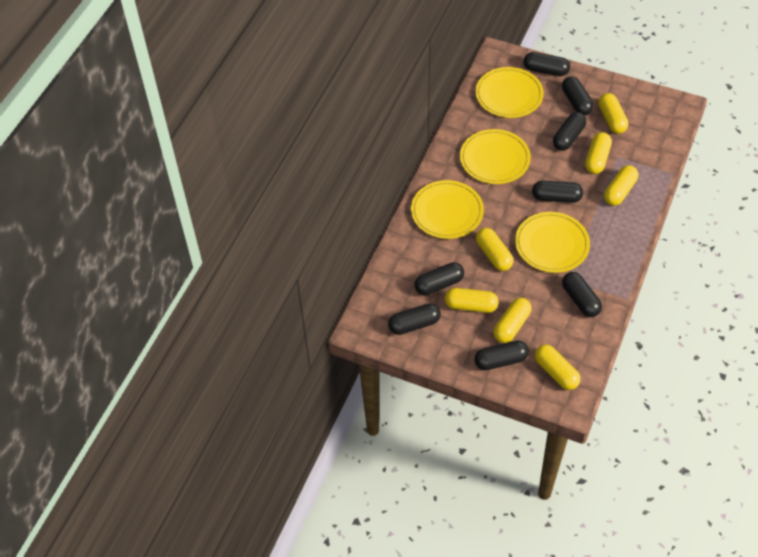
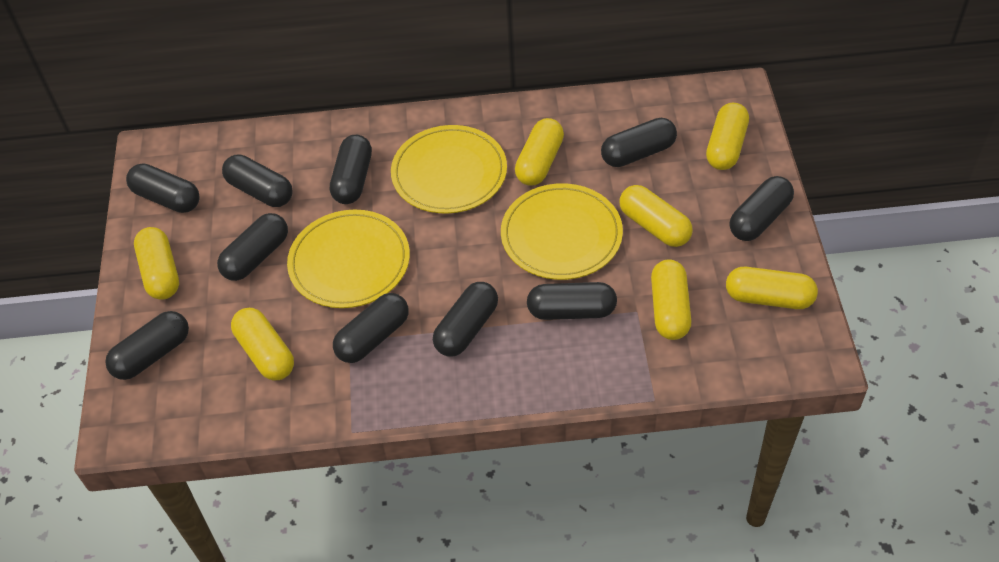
black capsule: 8 -> 10
yellow plate: 4 -> 3

